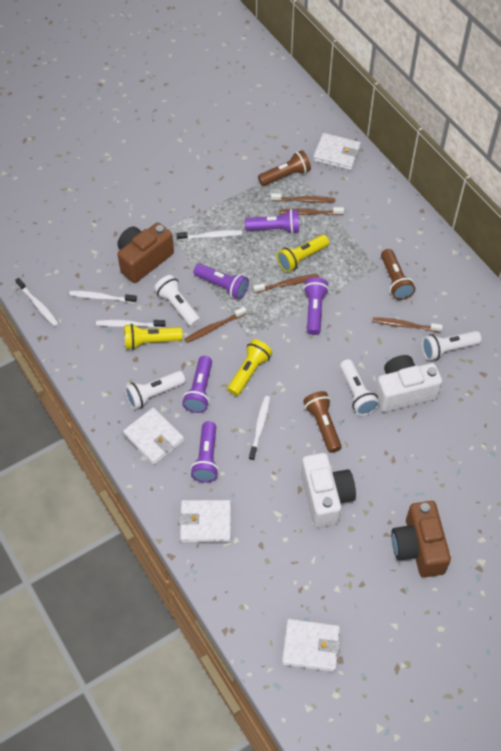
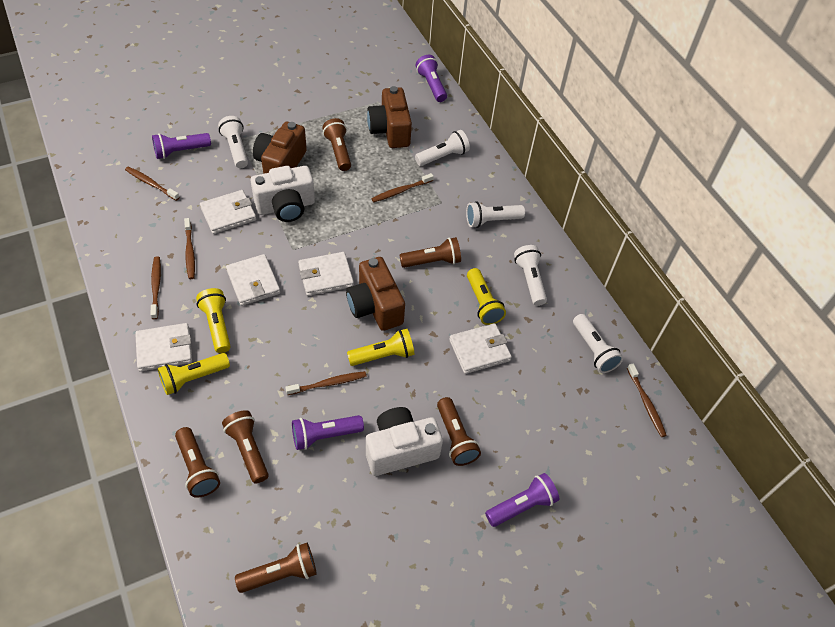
brown camera: 2 -> 3
brown flashlight: 3 -> 6
brown toothbrush: 5 -> 6
purple flashlight: 5 -> 4
white flashlight: 4 -> 5
white toothbrush: 5 -> 0
white wallet: 4 -> 5
yellow flashlight: 3 -> 4

